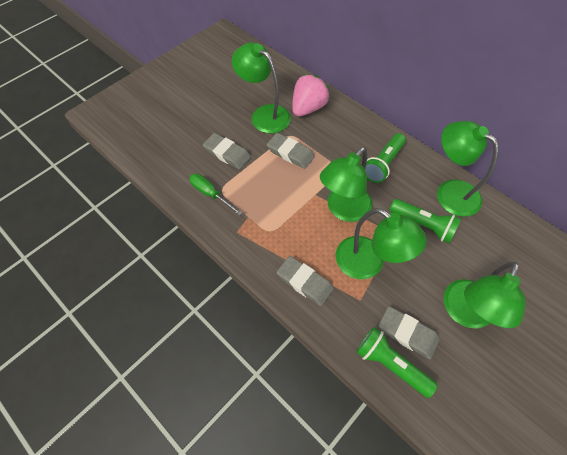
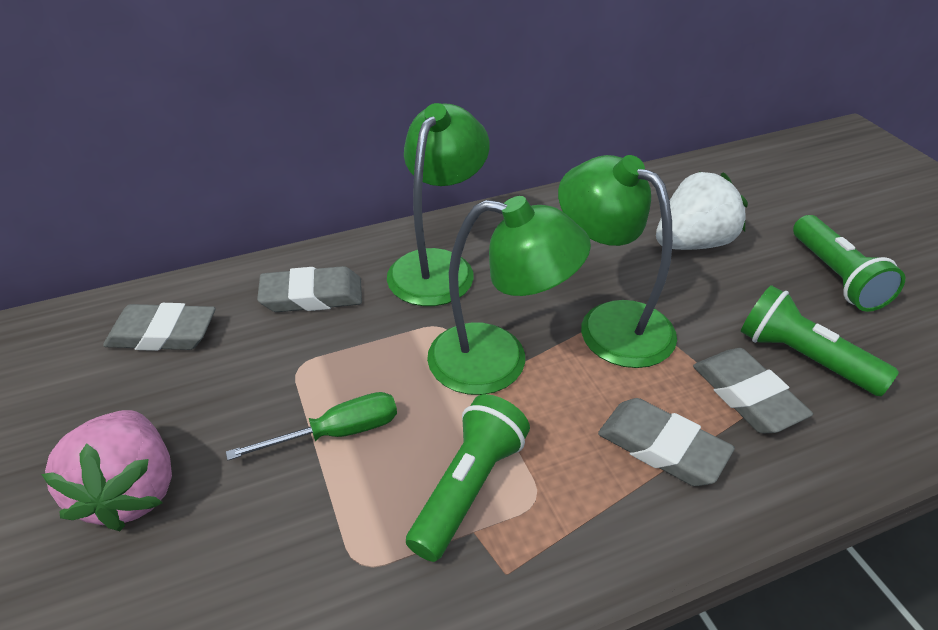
green lamp: 5 -> 3
white strawberry: 0 -> 1

